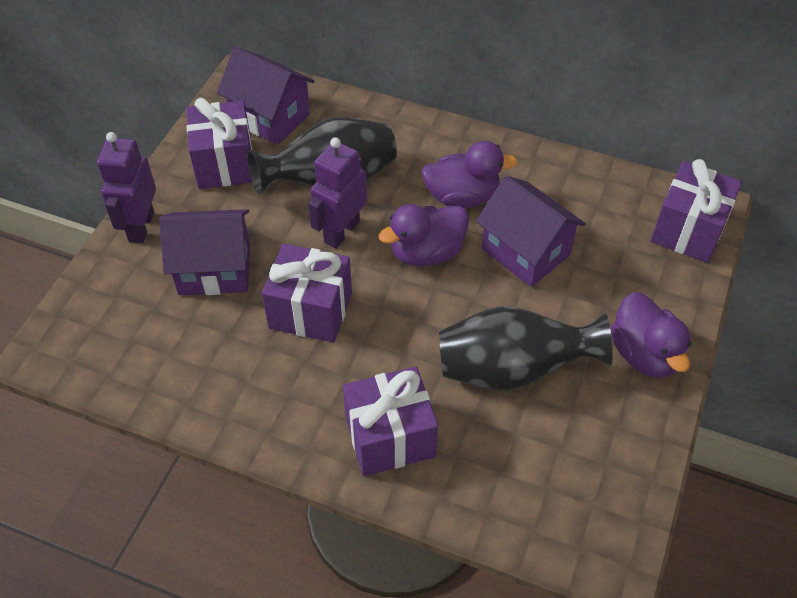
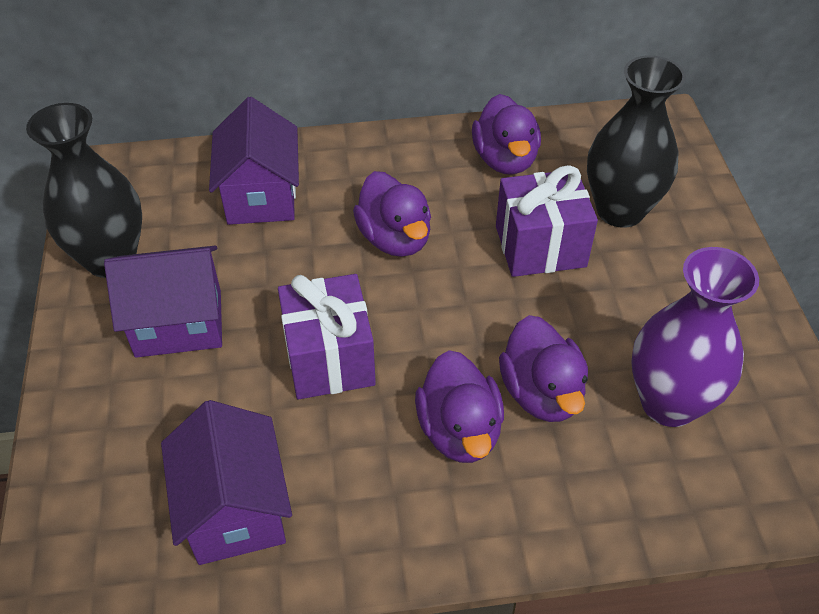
purple duck: 3 -> 4
purple gift: 4 -> 2
purple robot: 2 -> 0
purple vase: 0 -> 1

